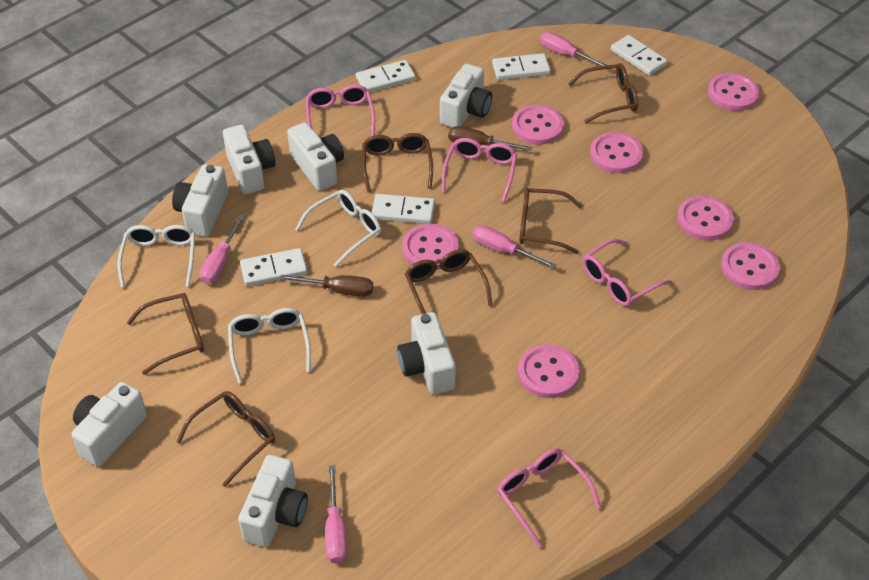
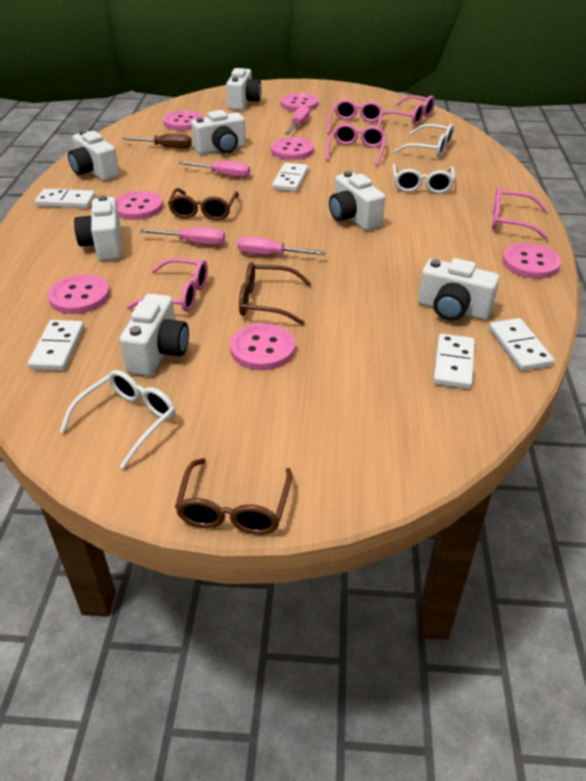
brown glasses: 6 -> 3
brown screwdriver: 2 -> 1
pink glasses: 4 -> 5

